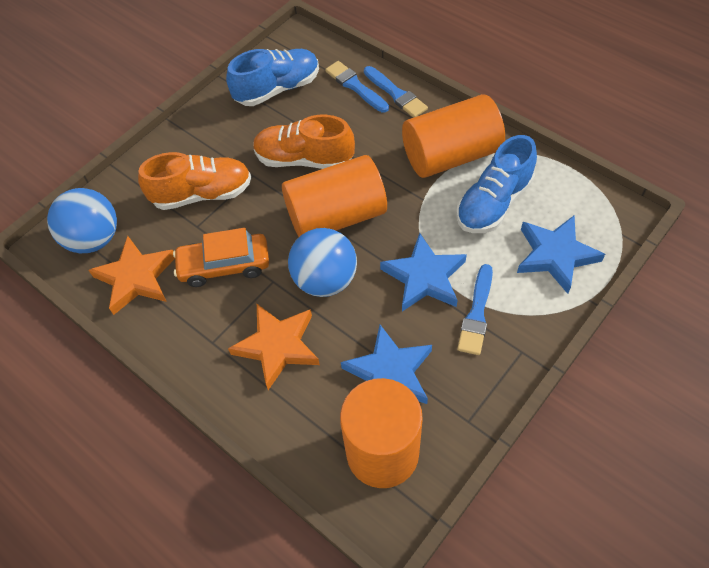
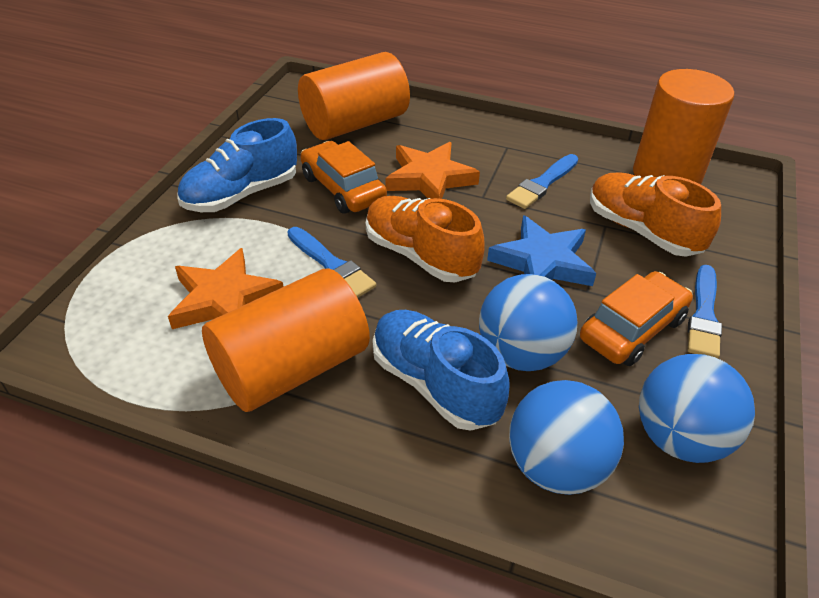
blue ball: 2 -> 3
blue star: 3 -> 1
orange car: 1 -> 2

